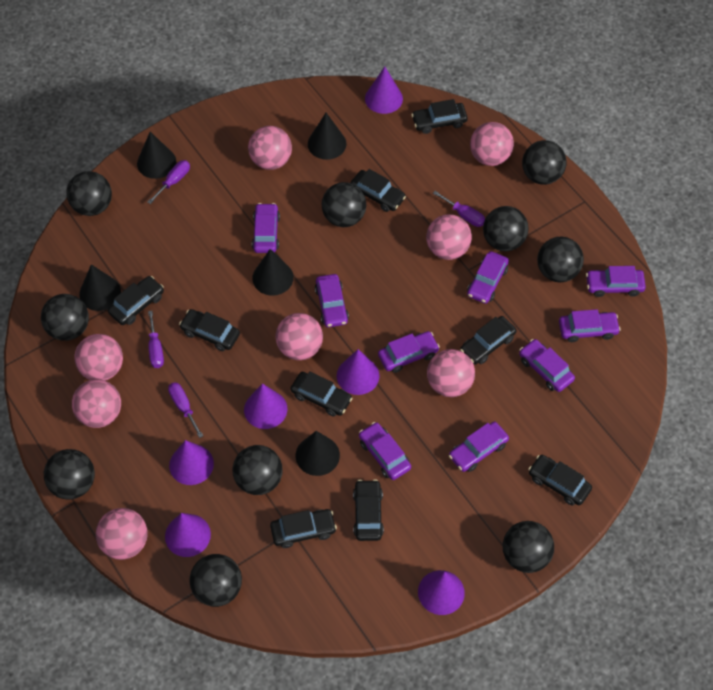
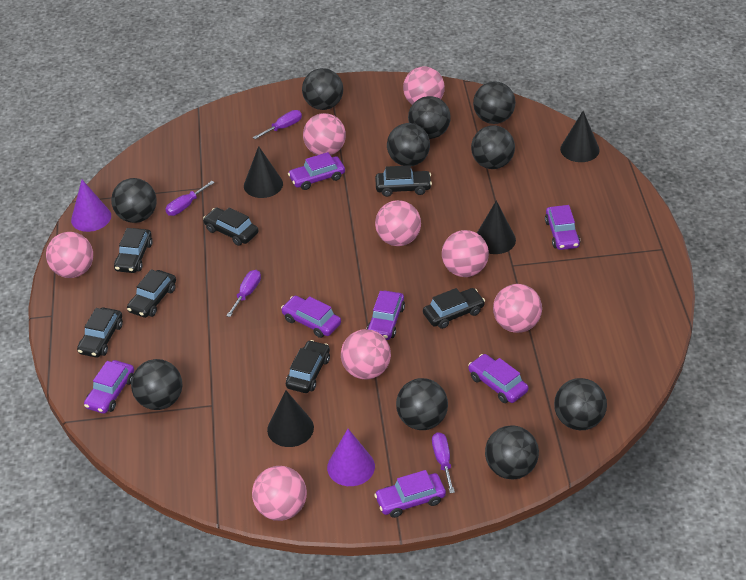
black car: 9 -> 7
black cone: 5 -> 4
purple car: 9 -> 7
purple cone: 6 -> 2

